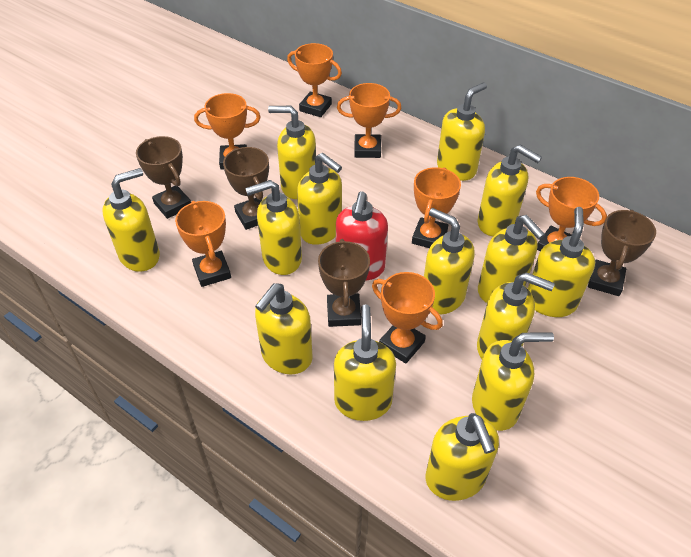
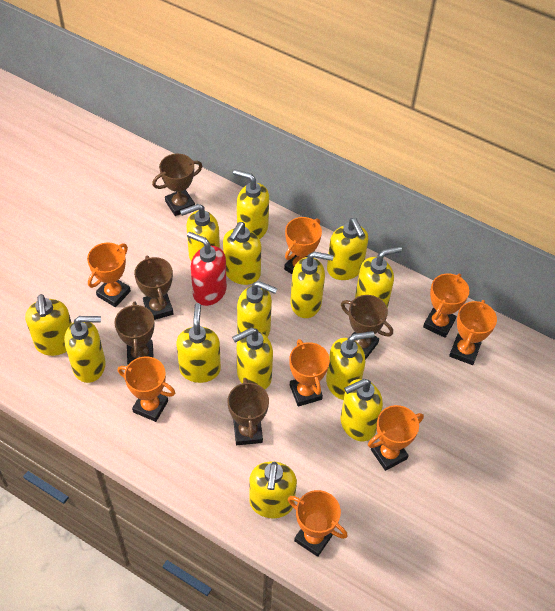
brown trophy: 4 -> 5
orange trophy: 7 -> 8

